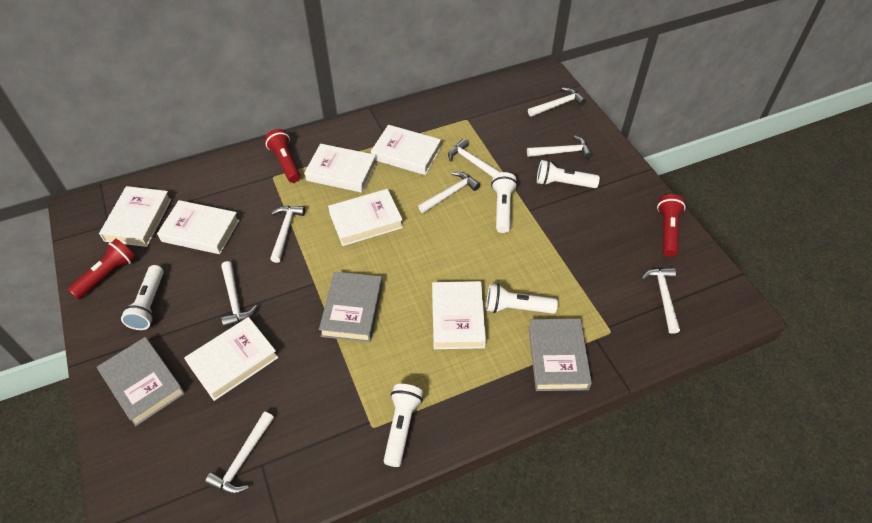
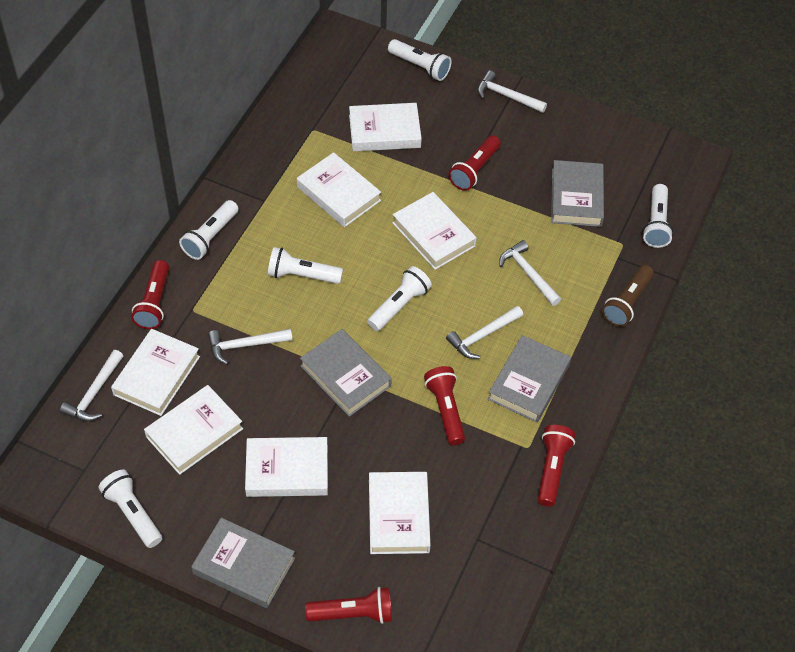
brown flashlight: 0 -> 1
grey book: 3 -> 4
red flashlight: 3 -> 5
white flashlight: 5 -> 6
white hammer: 8 -> 5

